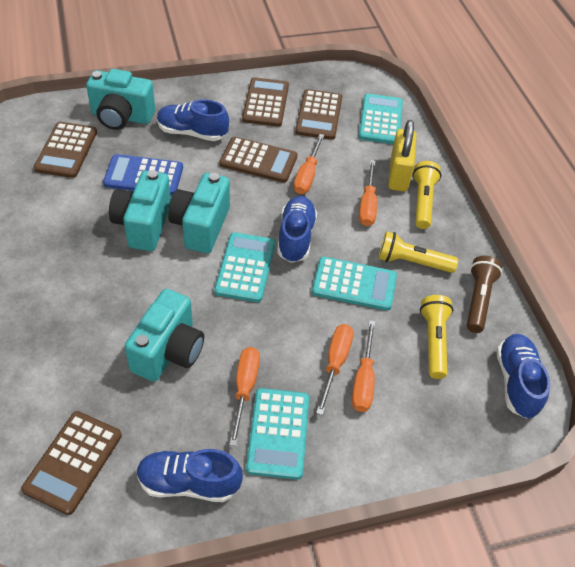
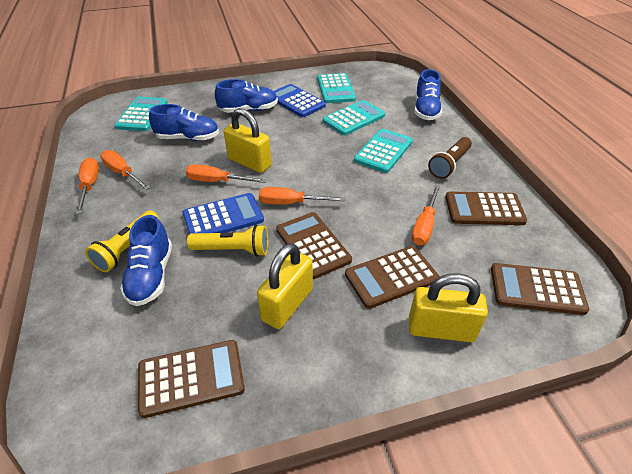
blue calculator: 1 -> 2
turquoise camera: 4 -> 0
yellow flashlight: 3 -> 2
yellow padlock: 1 -> 3

